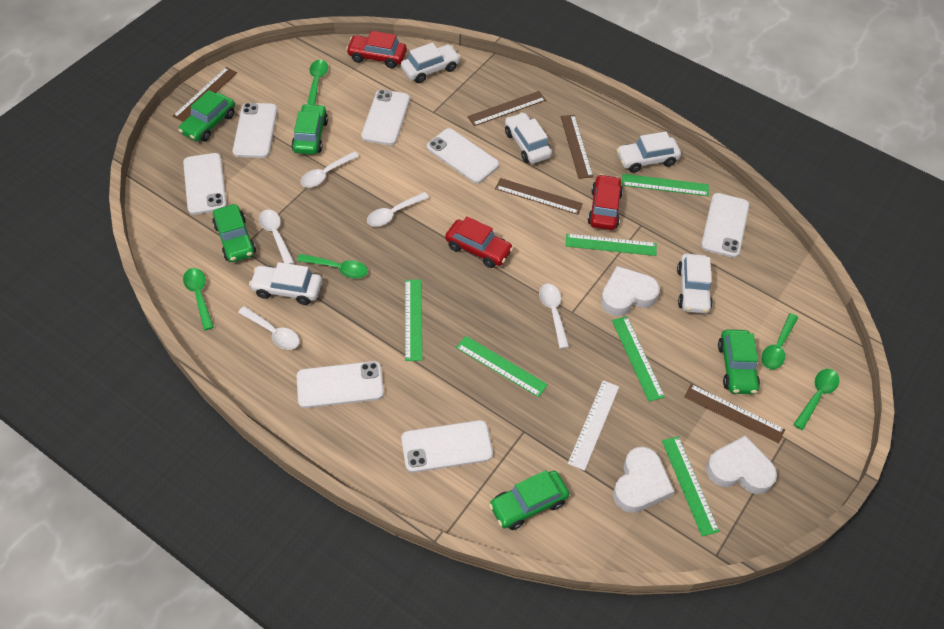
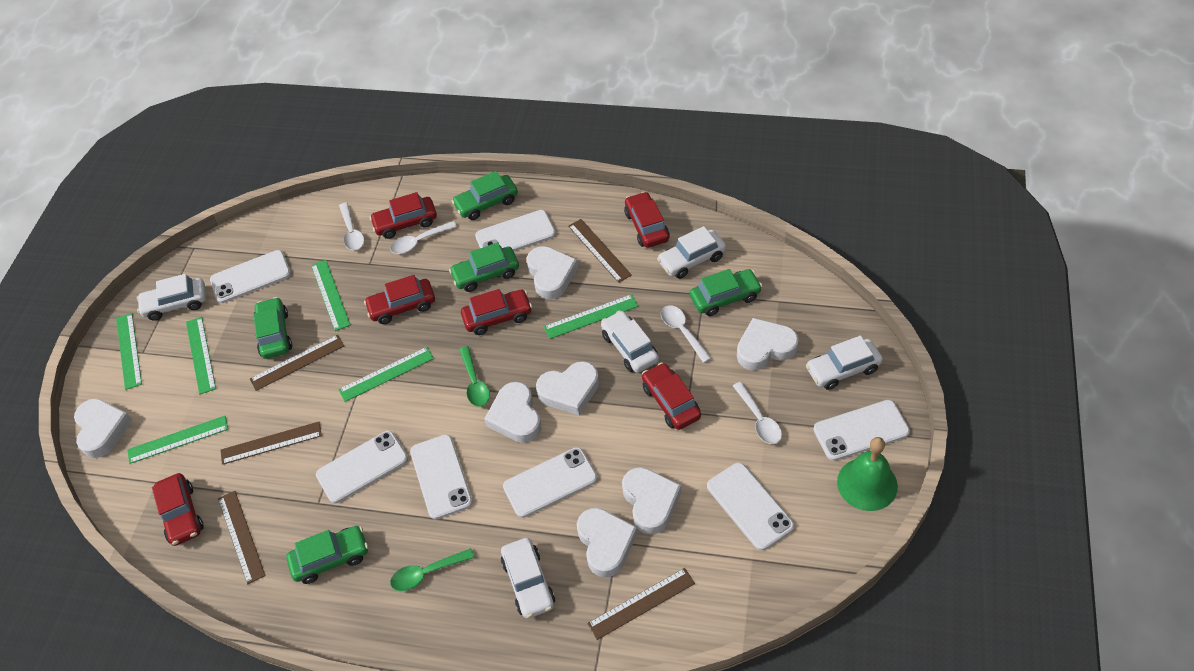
green bell: 0 -> 1
green spoon: 5 -> 2
red car: 3 -> 6
white heart: 3 -> 7
white ruler: 1 -> 0
white spoon: 5 -> 4

